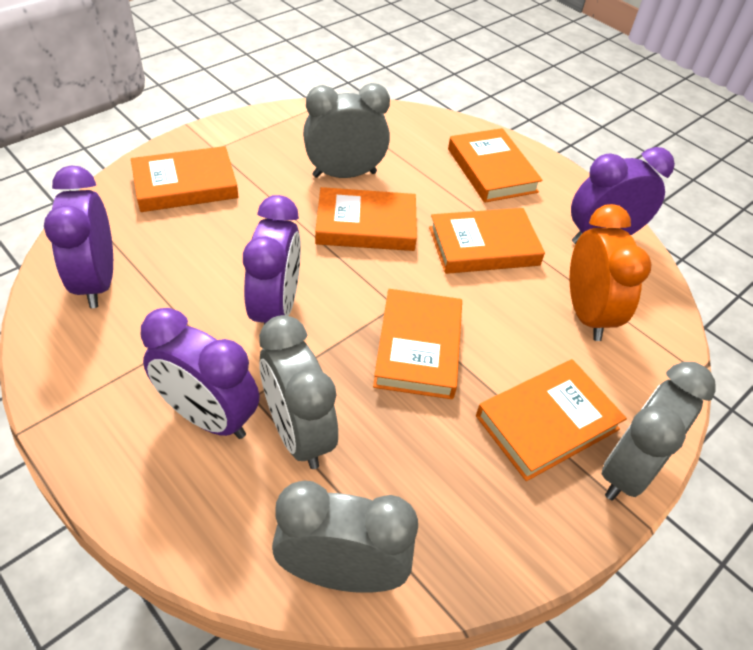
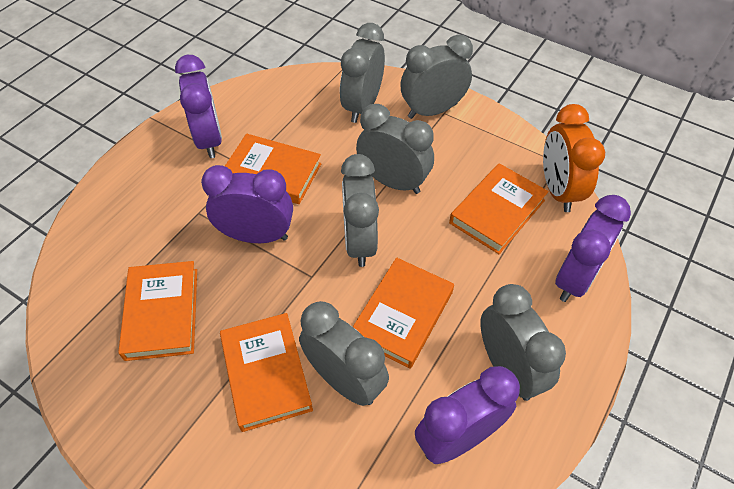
grey clock: 4 -> 6
orange book: 6 -> 5

